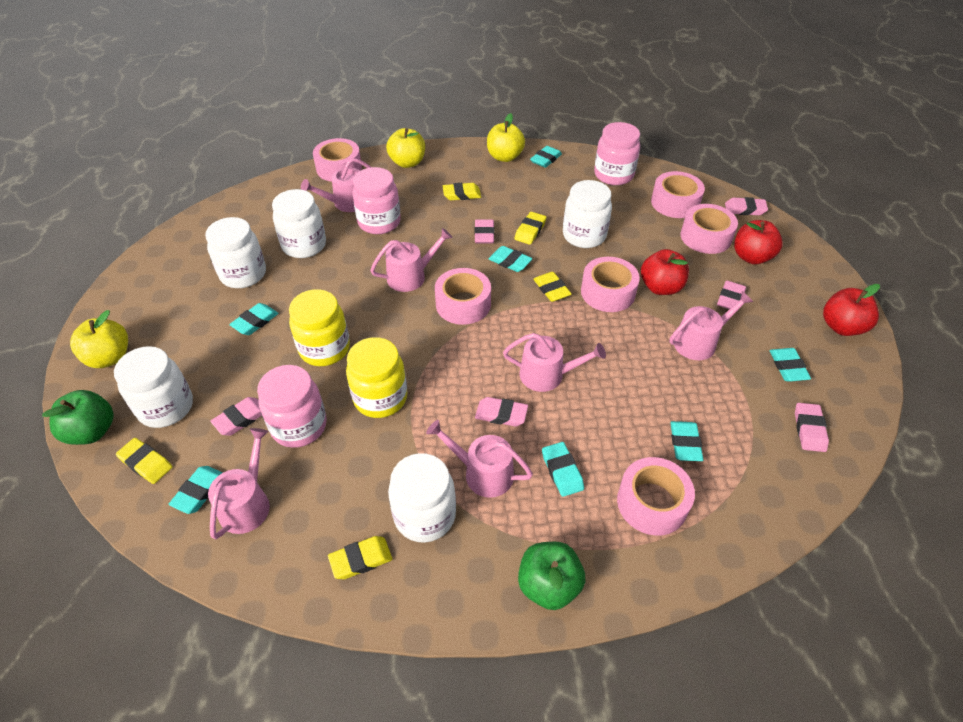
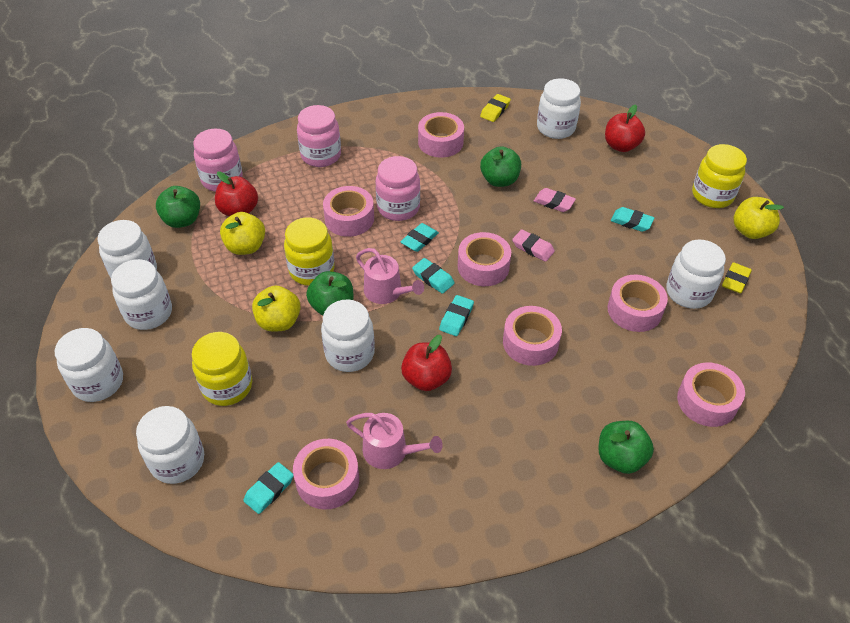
green apple: 2 -> 4
pink eraser: 6 -> 2
pink tape: 6 -> 7
pink watering can: 6 -> 2
turquoise eraser: 7 -> 5
white jar: 5 -> 7
yellow eraser: 5 -> 2
yellow jar: 2 -> 3

